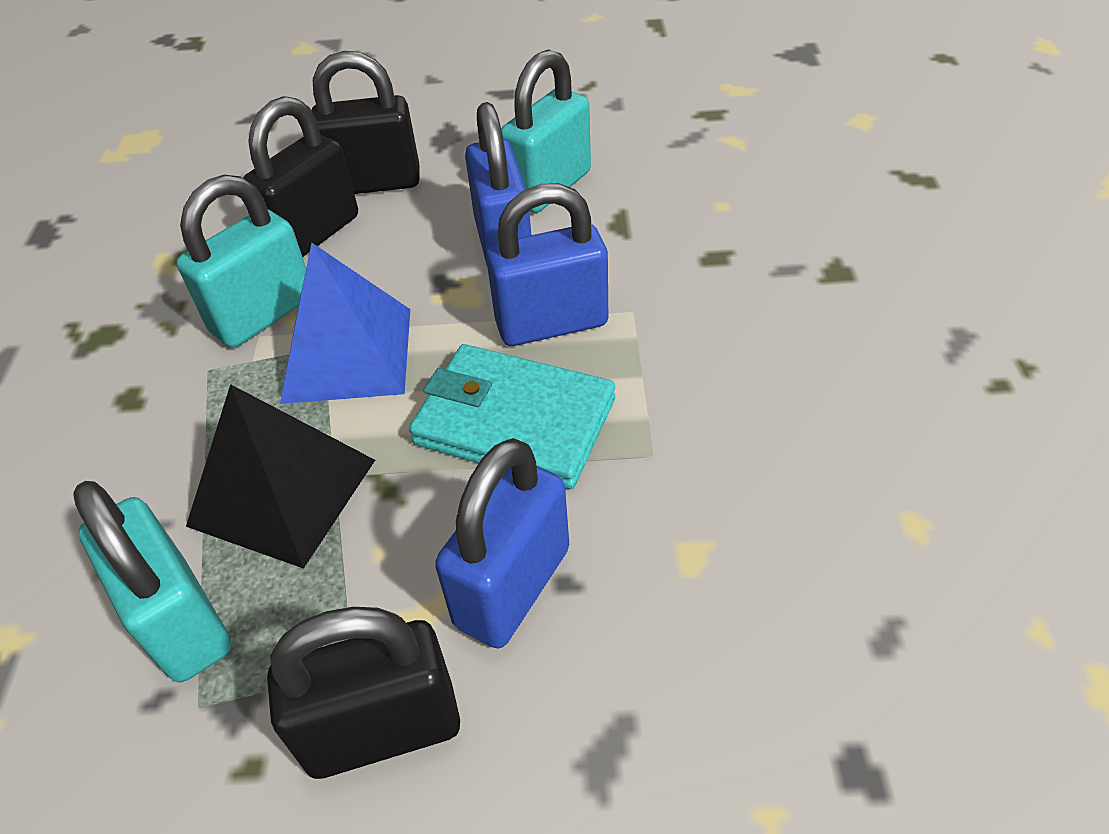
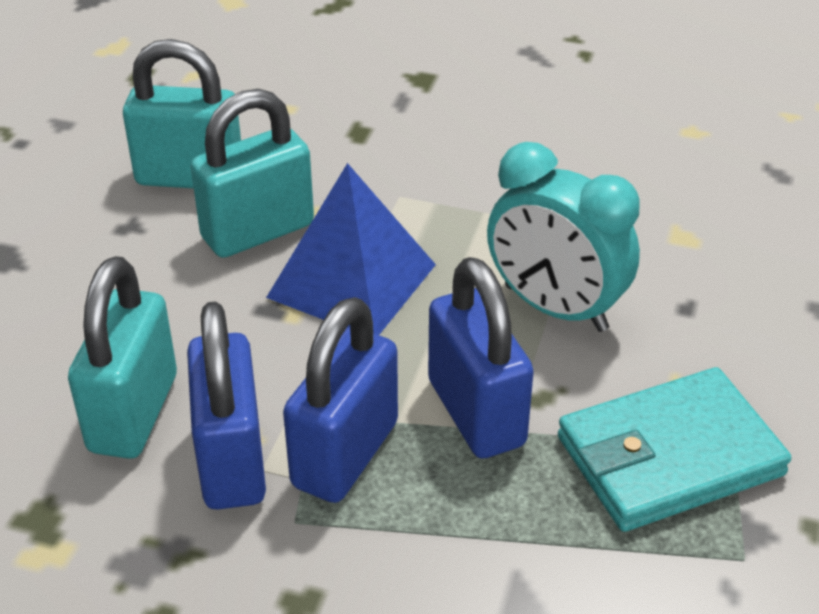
black padlock: 3 -> 0
black pyramid: 1 -> 0
turquoise clock: 0 -> 1

